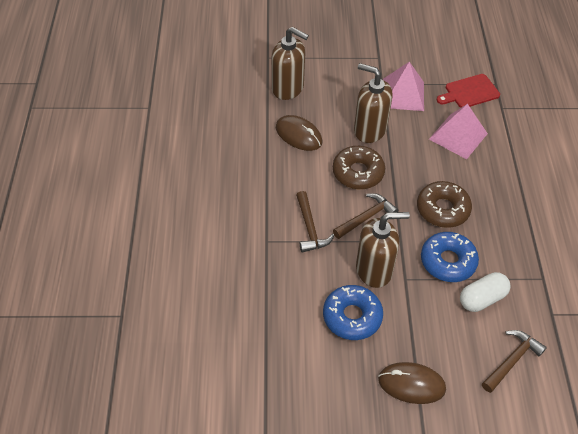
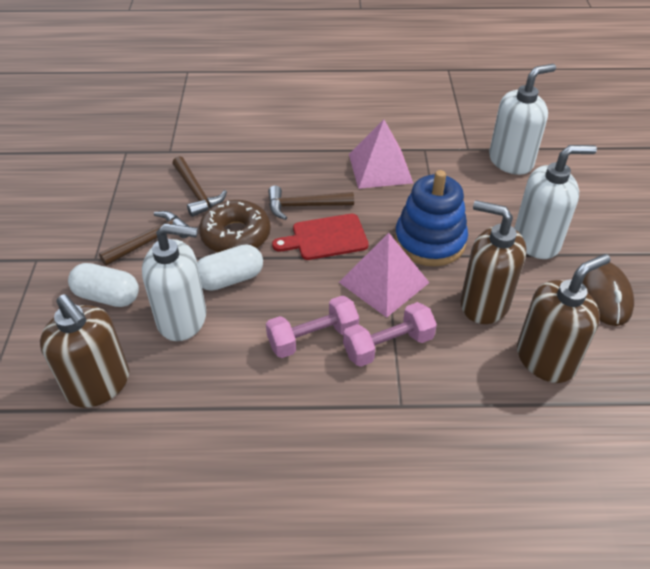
blue donut: 2 -> 0
blue stacking toy: 0 -> 1
brown donut: 2 -> 1
brown mouse: 2 -> 1
pink dumbbell: 0 -> 2
white capsule: 1 -> 2
white soap dispenser: 0 -> 3

